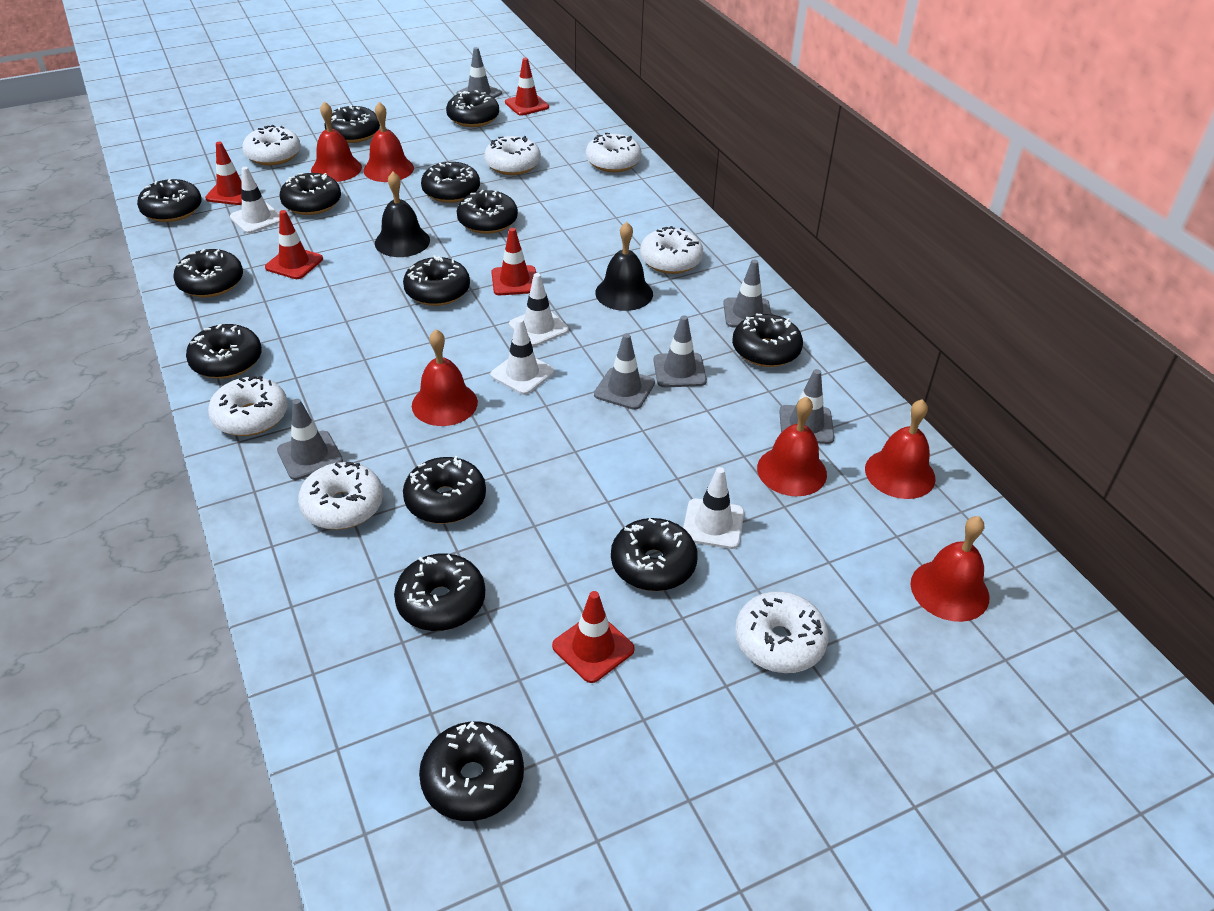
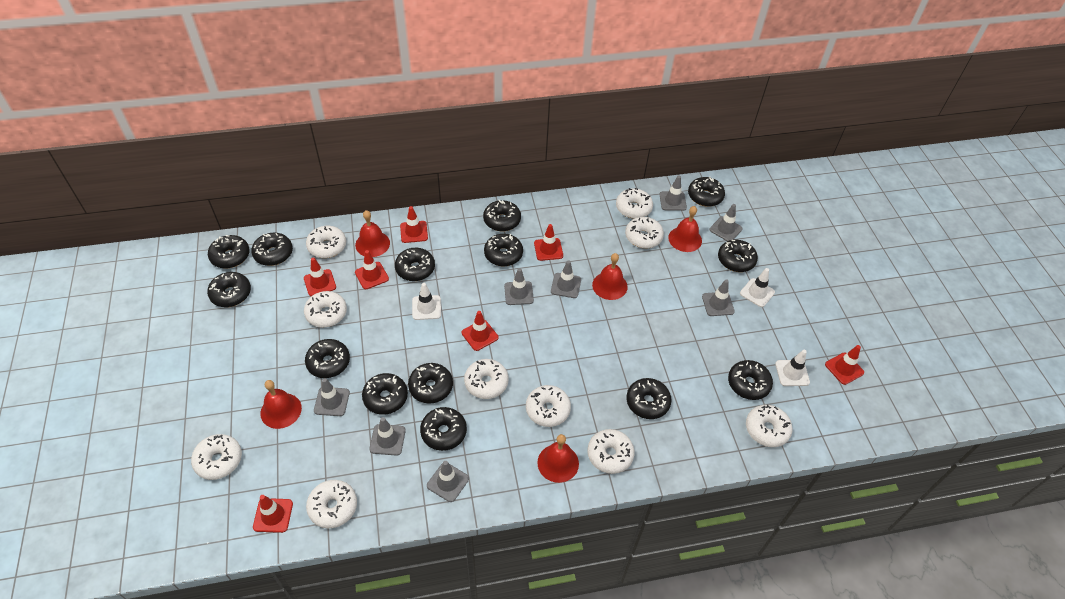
black bell: 2 -> 0
grey traffic cone: 6 -> 8
red bell: 6 -> 5
red traffic cone: 5 -> 7
white donut: 7 -> 10
white traffic cone: 4 -> 3

